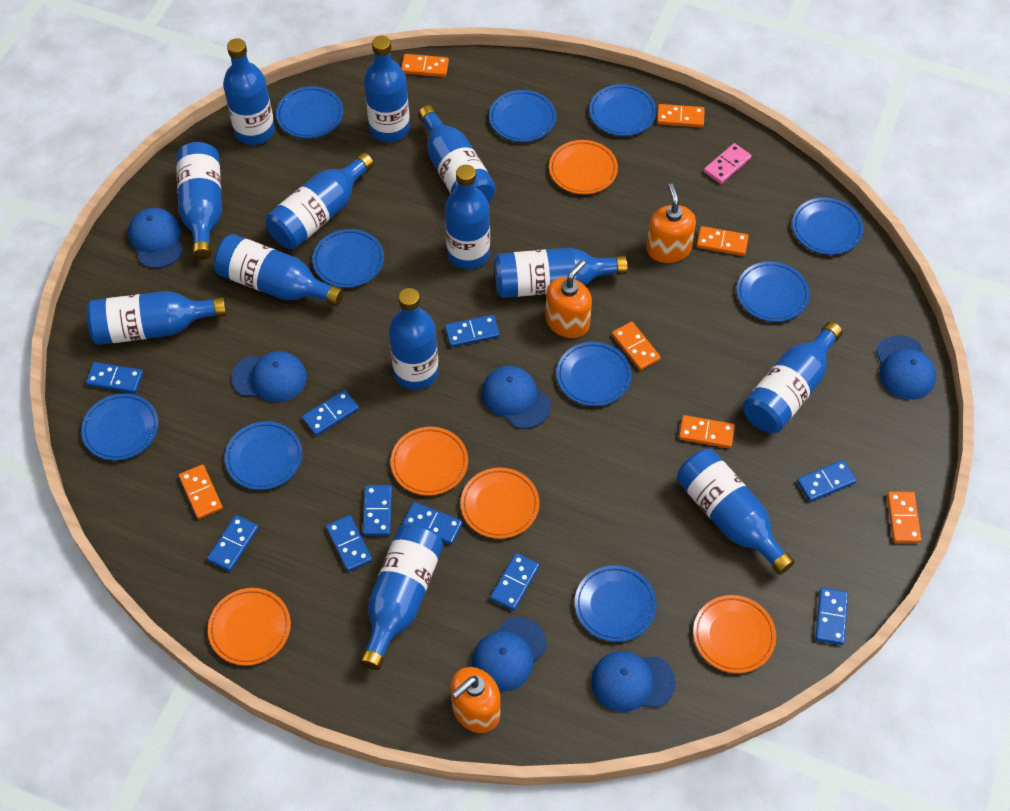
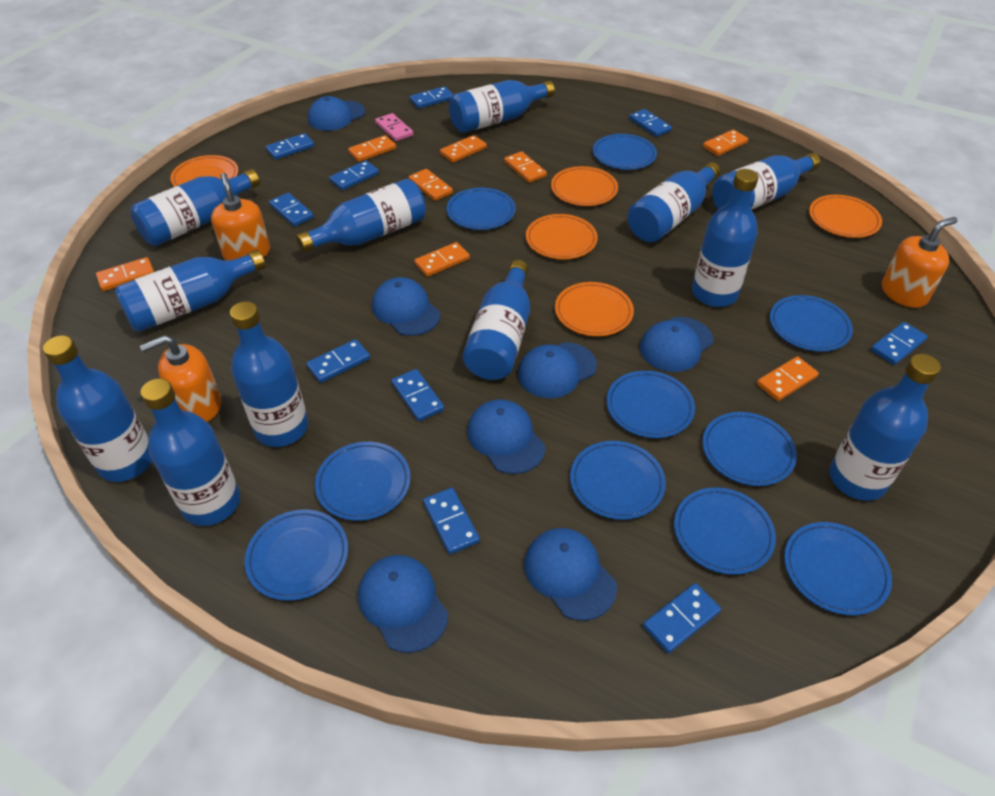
blue bottle: 13 -> 12
blue cap: 6 -> 7
orange domino: 7 -> 8

